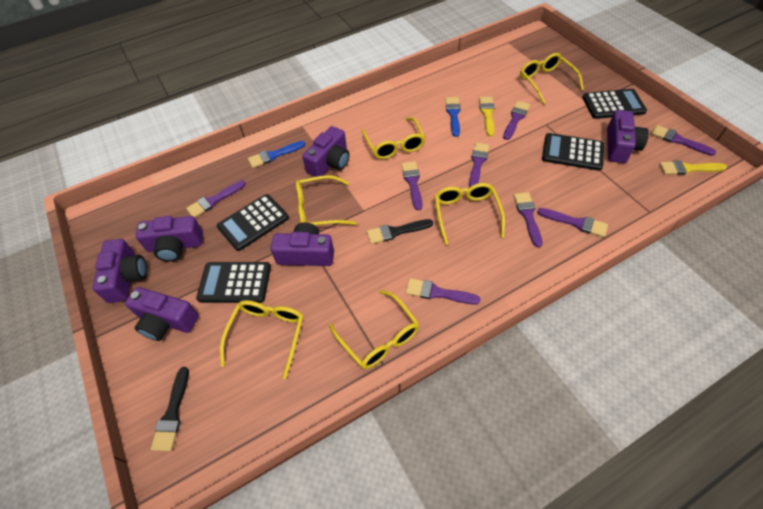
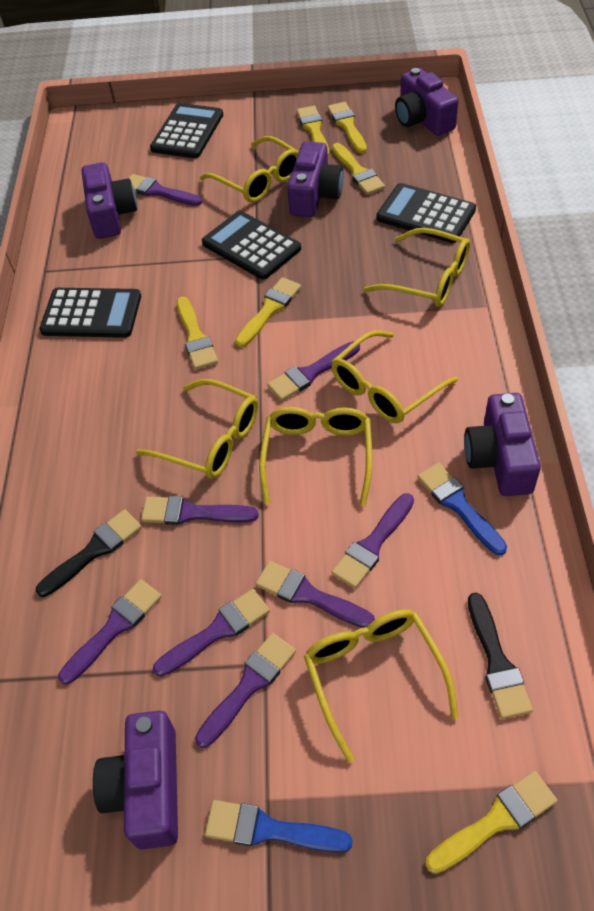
purple camera: 6 -> 5
yellow brush: 2 -> 6

